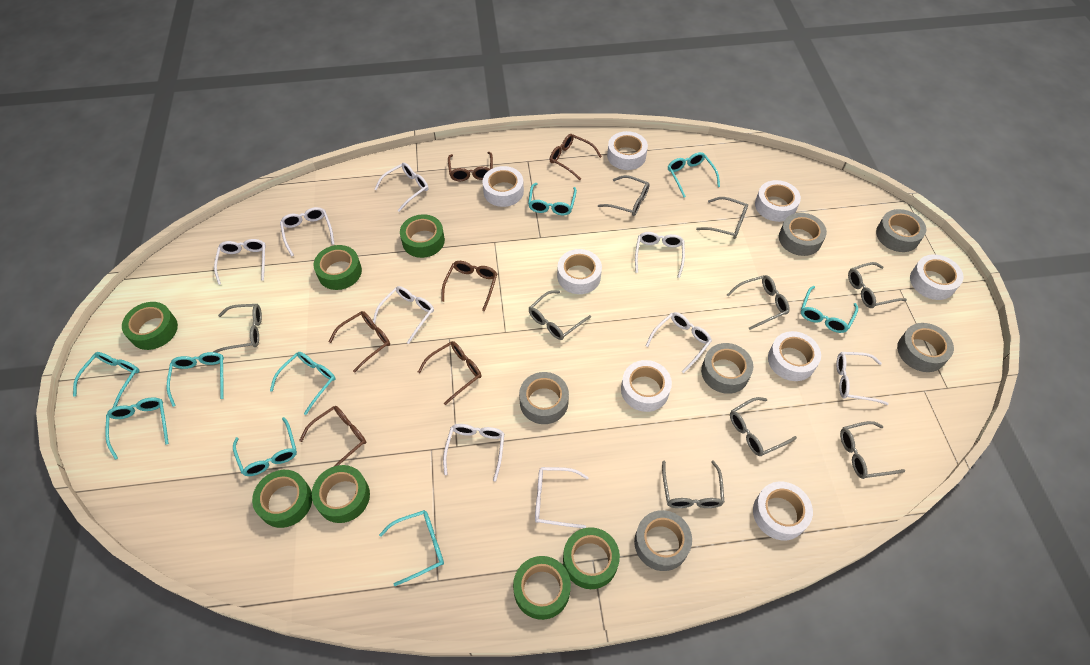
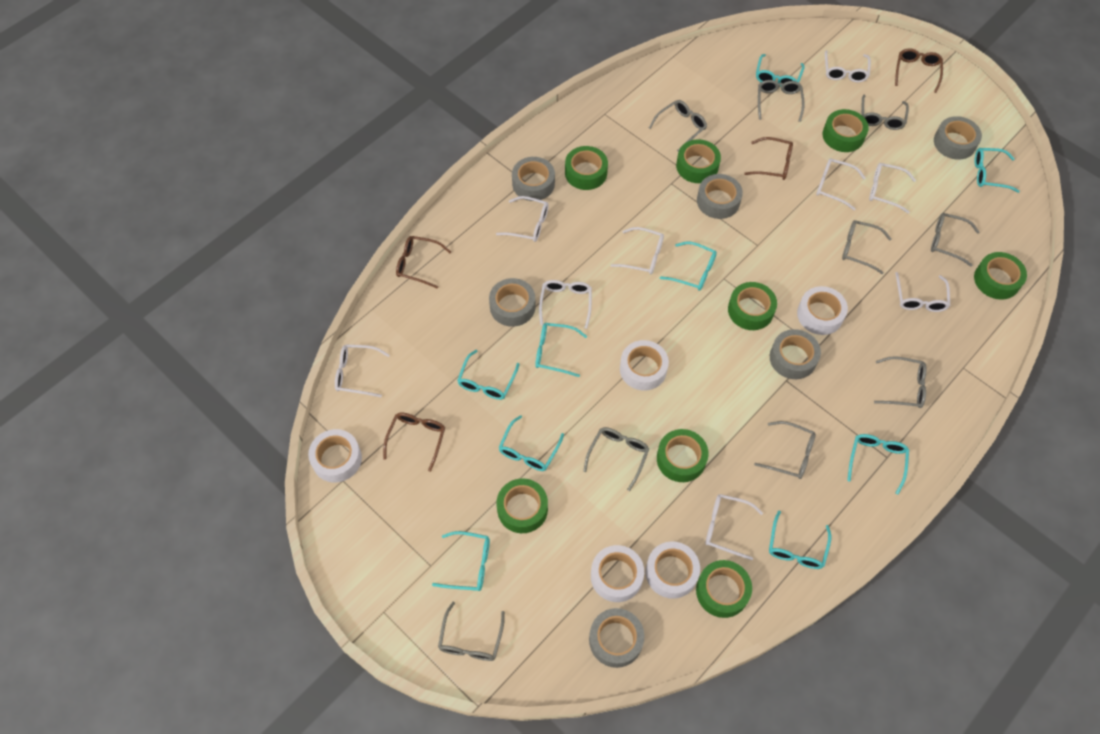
brown glasses: 6 -> 4
green tape: 7 -> 8
white tape: 8 -> 5

